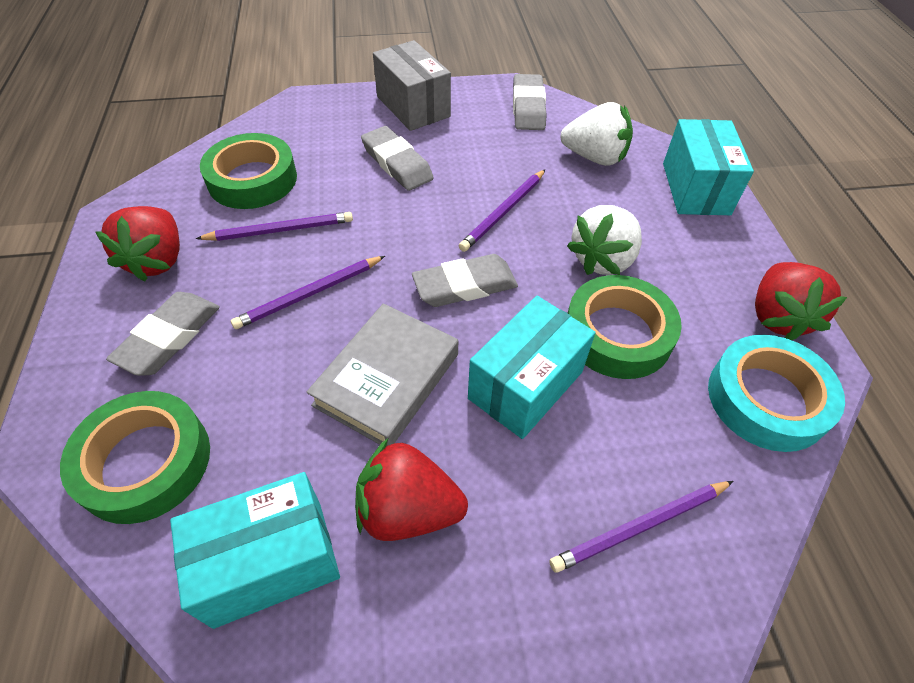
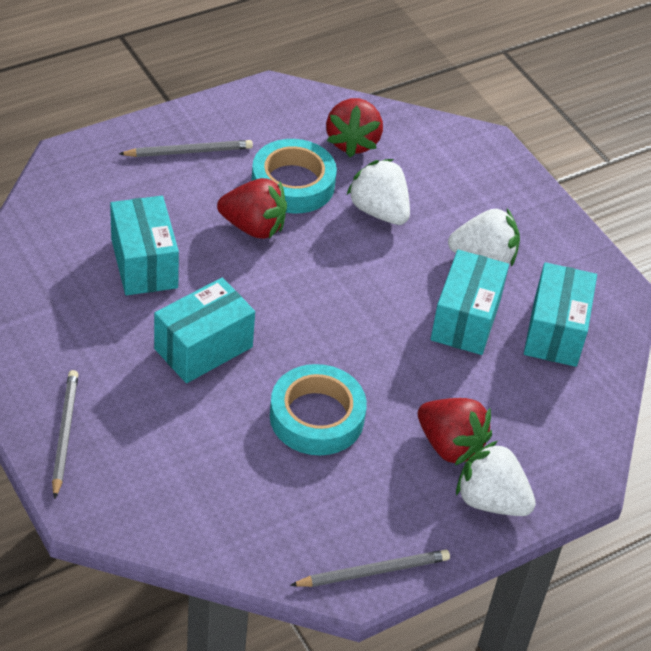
green tape: 3 -> 0
grey book: 1 -> 0
grey box: 1 -> 0
grey eraser: 4 -> 0
grey pencil: 0 -> 3
purple pencil: 4 -> 0
turquoise box: 3 -> 4
turquoise tape: 1 -> 2
white strawberry: 2 -> 3

